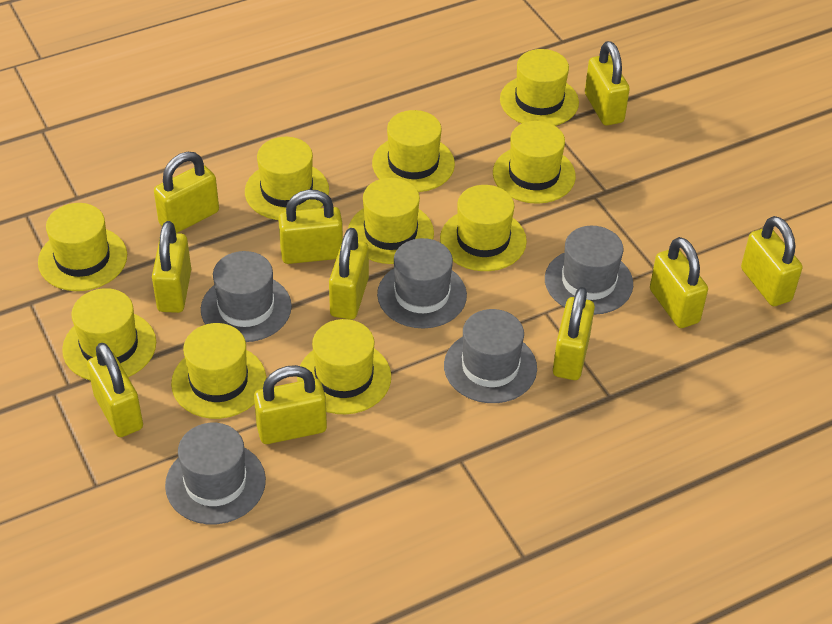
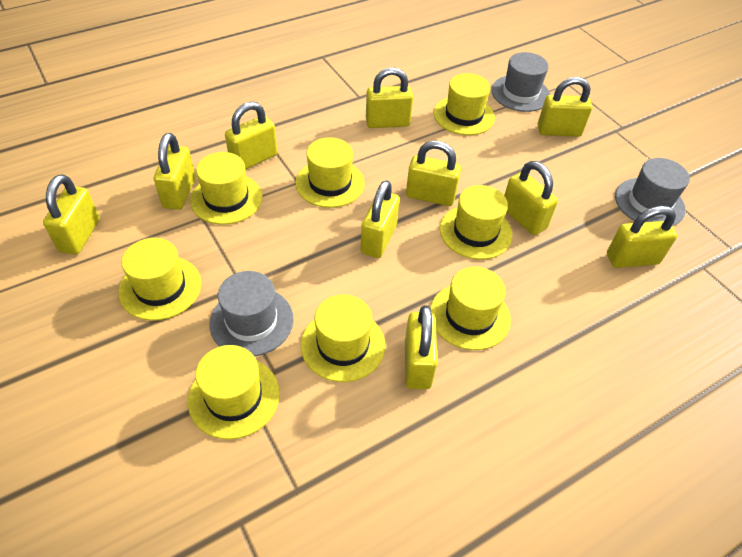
grey hat: 5 -> 3
yellow hat: 10 -> 8

